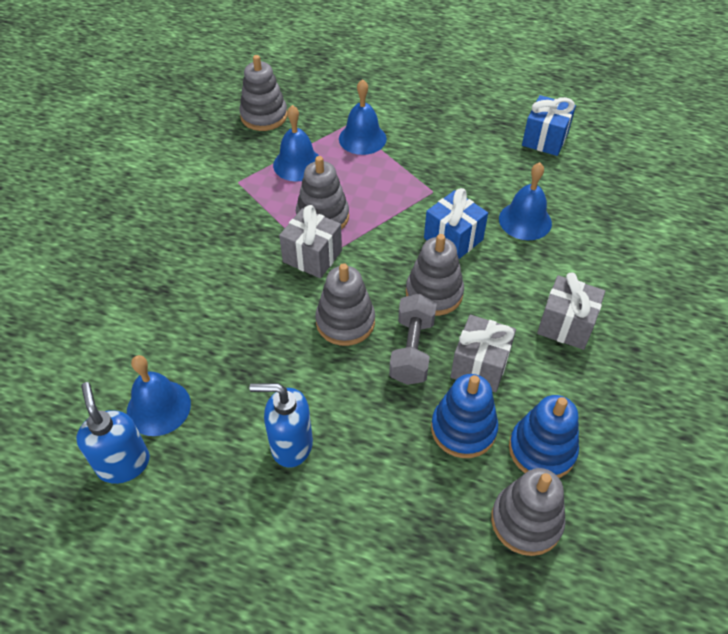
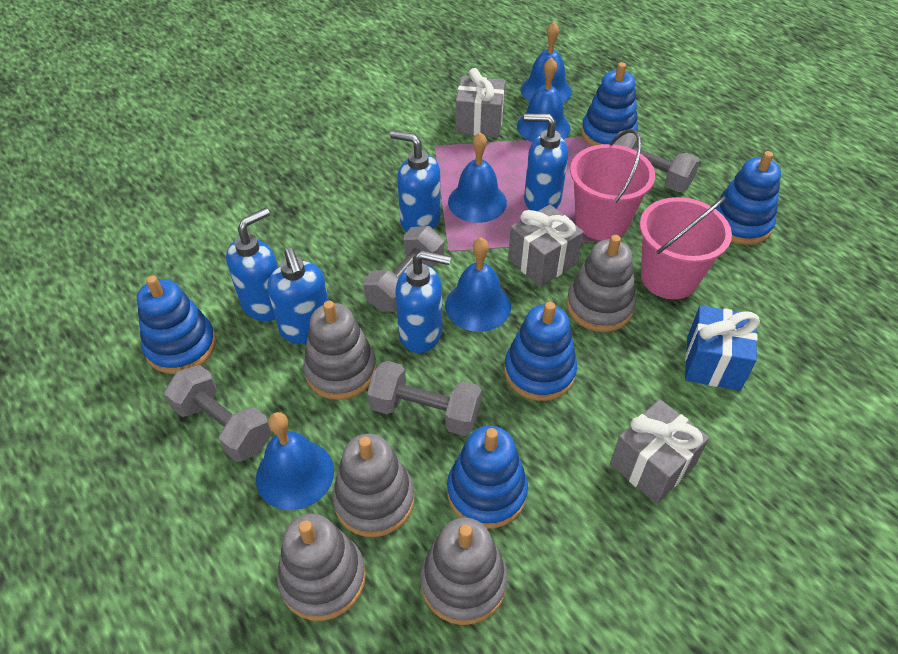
blue bell: 4 -> 5
blue gift: 2 -> 1
blue soap dispenser: 2 -> 5
blue stacking toy: 2 -> 5
grey dumbbell: 1 -> 4
pink bucket: 0 -> 2

